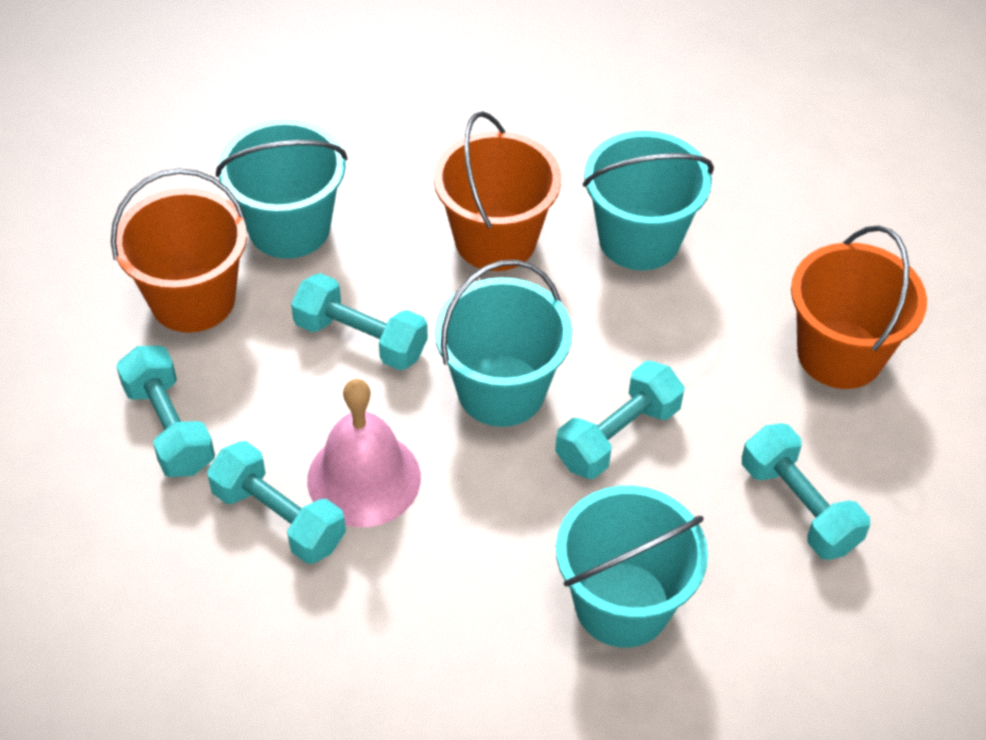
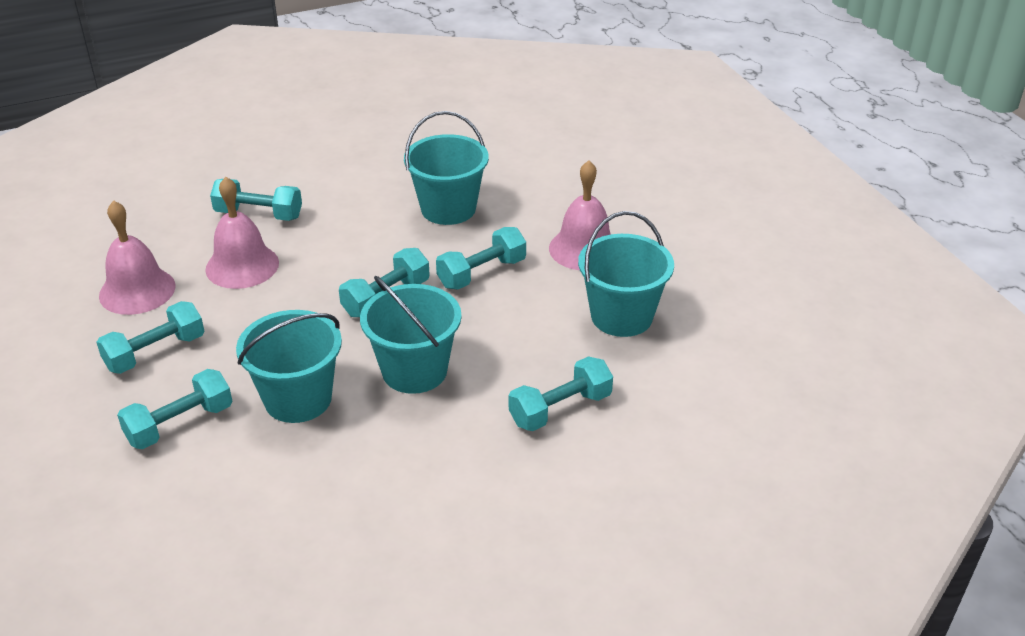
orange bucket: 3 -> 0
pink bell: 1 -> 3
turquoise dumbbell: 5 -> 6

